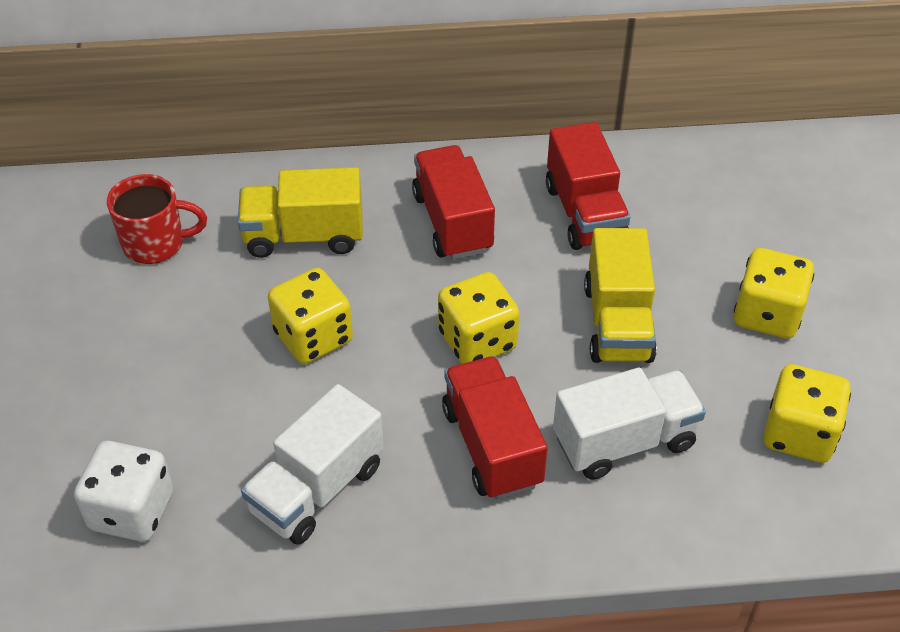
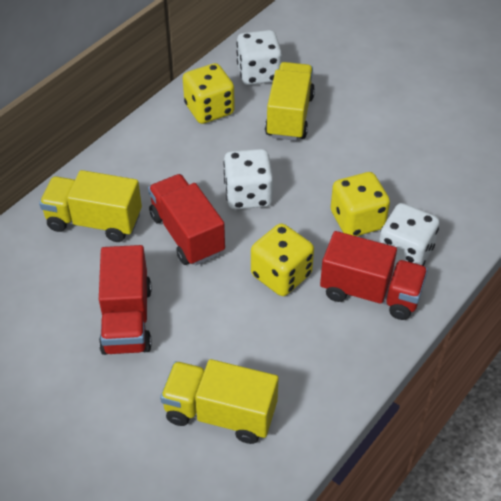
red mug: 1 -> 0
white dice: 1 -> 3
white truck: 2 -> 0
yellow dice: 4 -> 3
yellow truck: 2 -> 3

